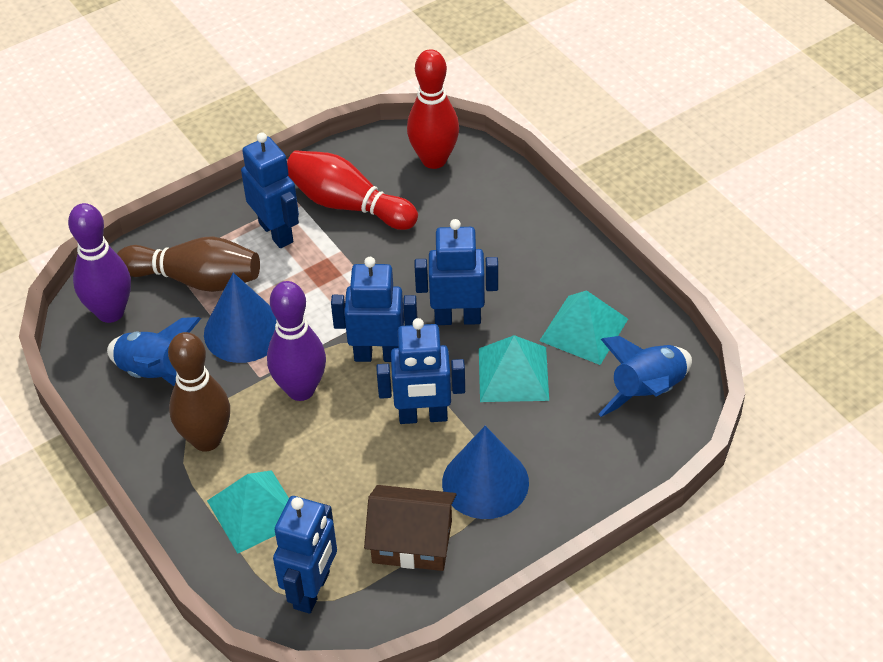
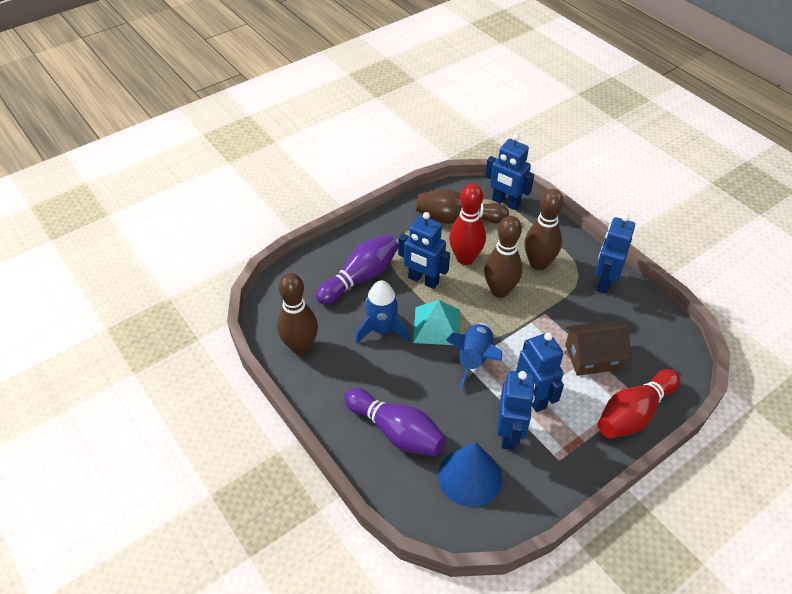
blue cone: 2 -> 1
brown bowling pin: 2 -> 4
turquoise pyramid: 3 -> 1

